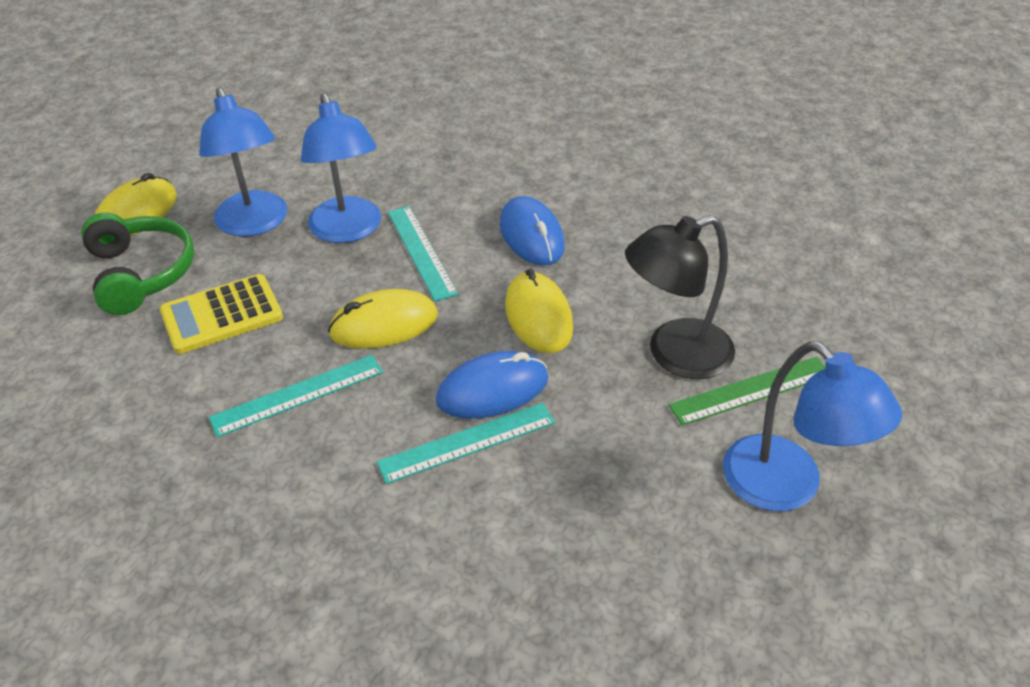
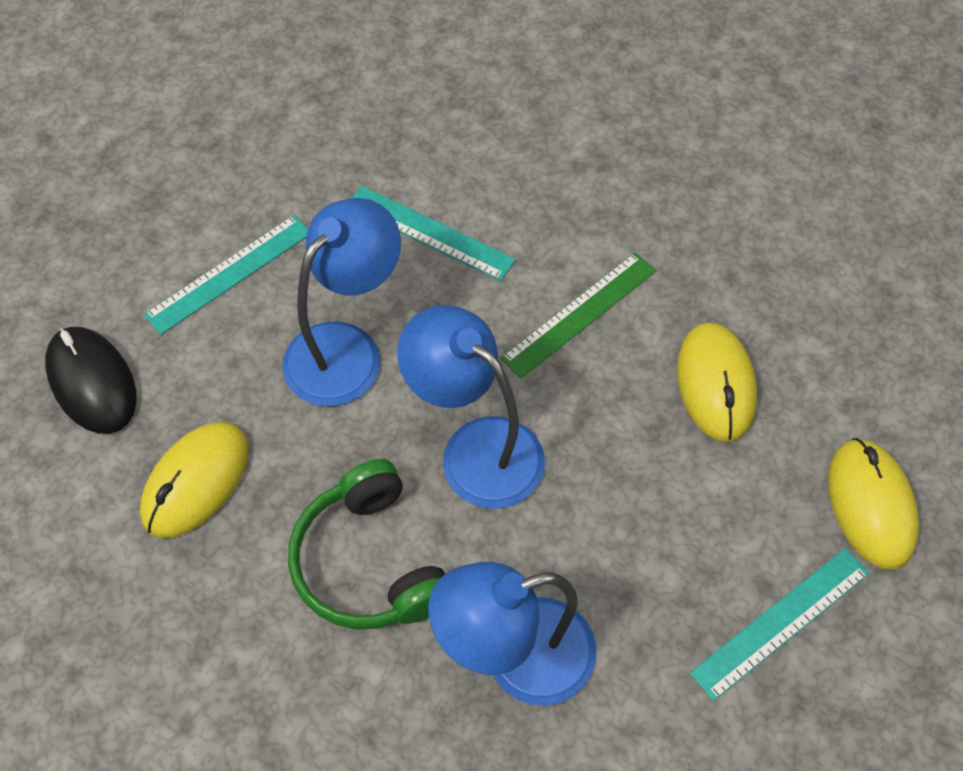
black lamp: 1 -> 0
black mouse: 0 -> 1
blue mouse: 2 -> 0
yellow calculator: 1 -> 0

